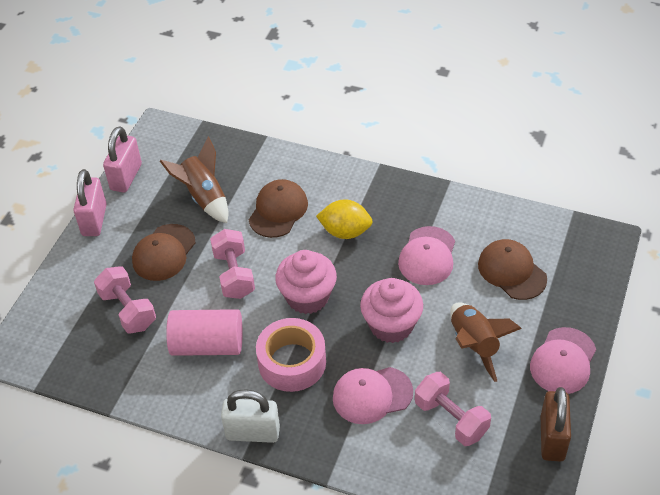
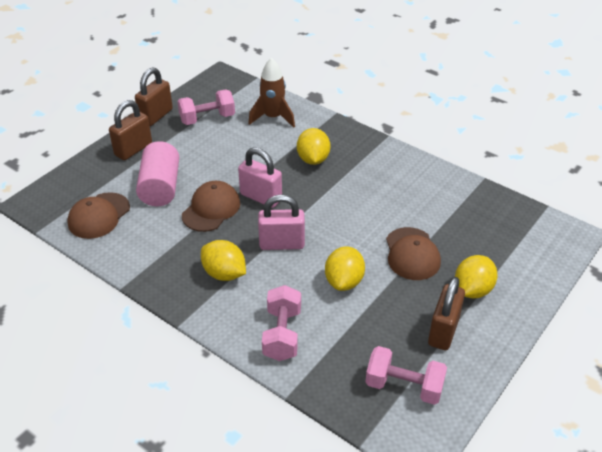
brown padlock: 1 -> 3
brown rocket: 2 -> 1
pink cap: 3 -> 0
pink cupcake: 2 -> 0
pink tape: 1 -> 0
white padlock: 1 -> 0
yellow lemon: 1 -> 4

